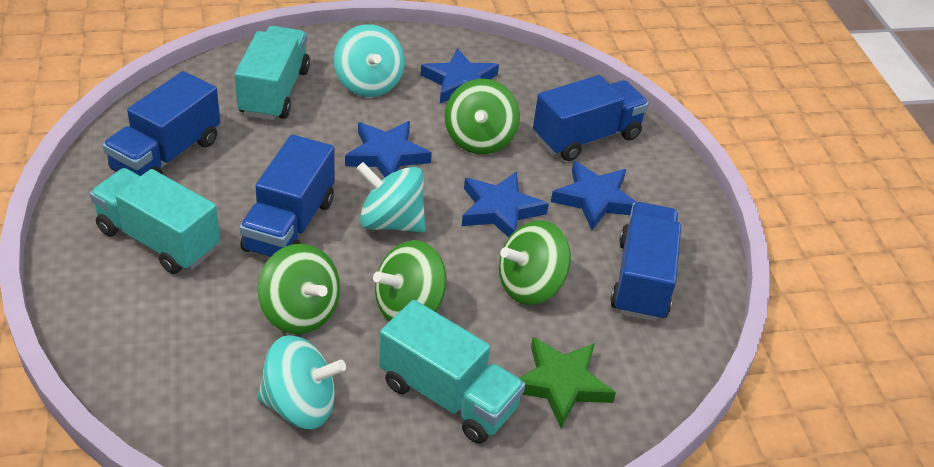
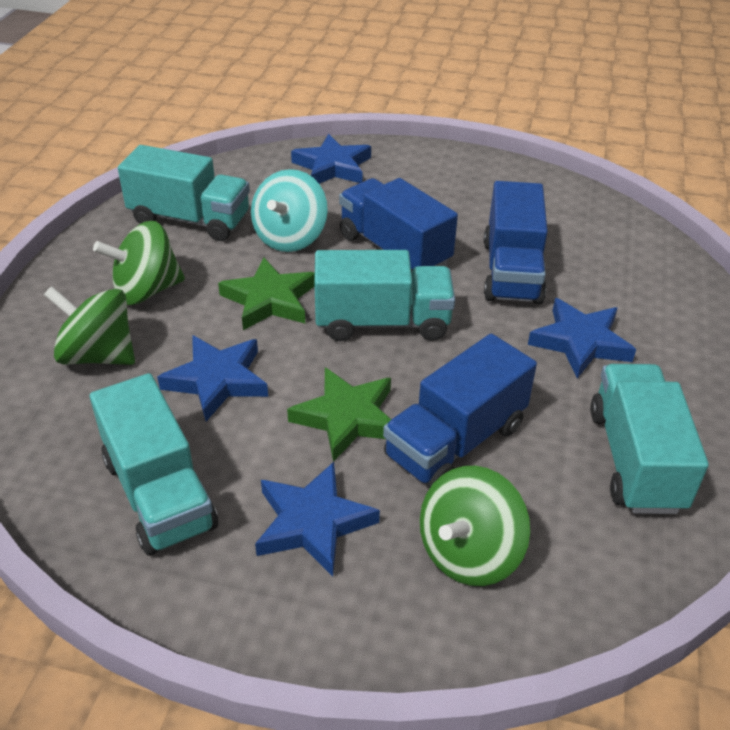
blue truck: 4 -> 3
green spinning top: 4 -> 3
green star: 1 -> 2
turquoise spinning top: 3 -> 1
turquoise truck: 3 -> 4

